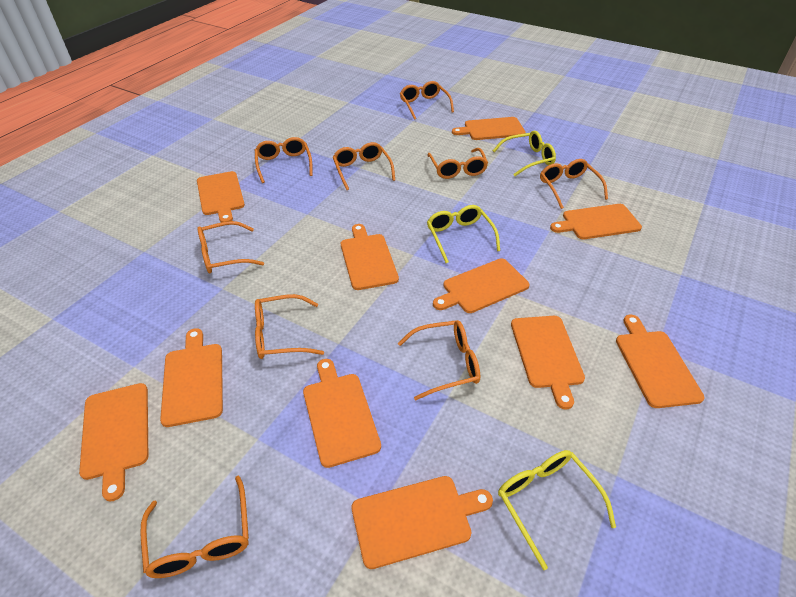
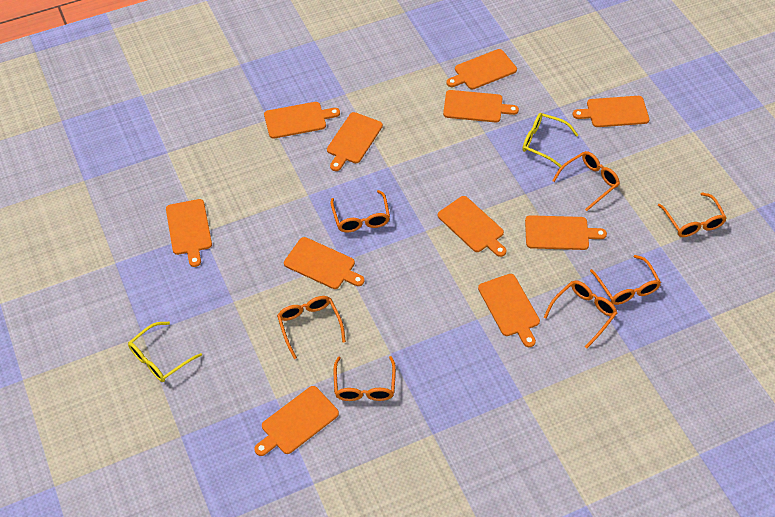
orange glasses: 9 -> 7
yellow glasses: 3 -> 2

